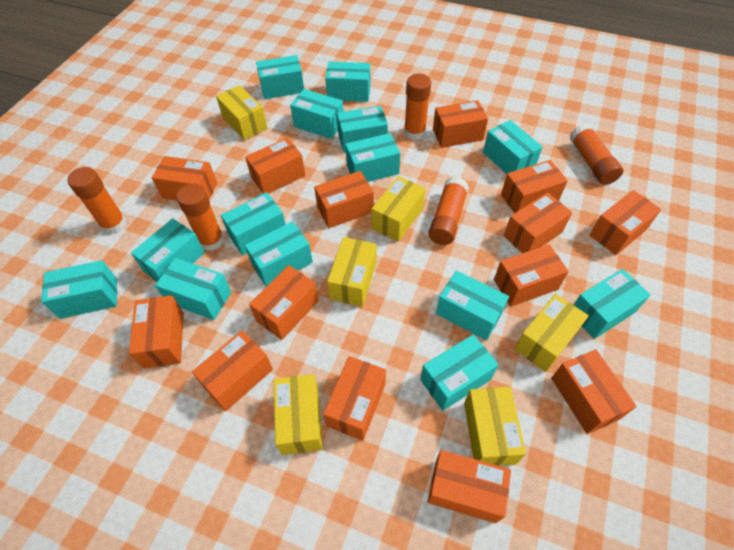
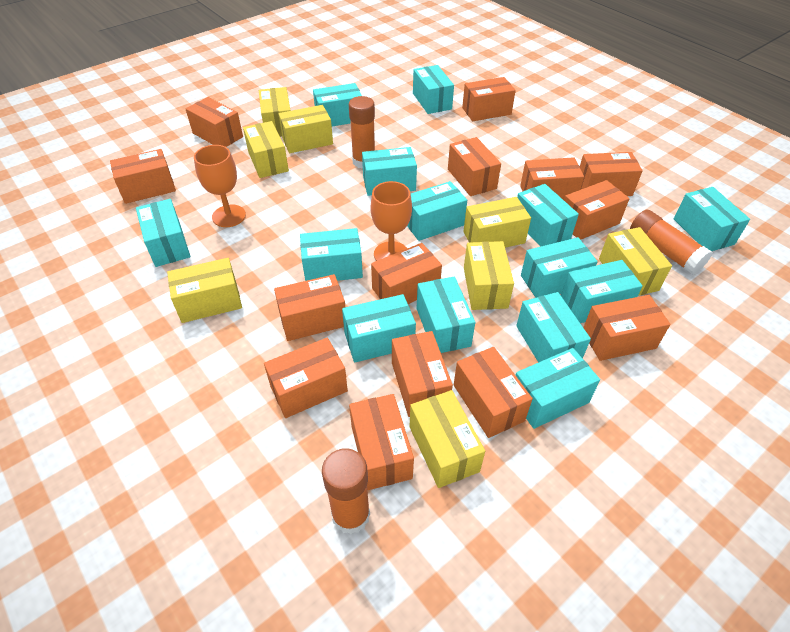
orange glue stick: 5 -> 3
orange goblet: 0 -> 2
yellow box: 6 -> 8

